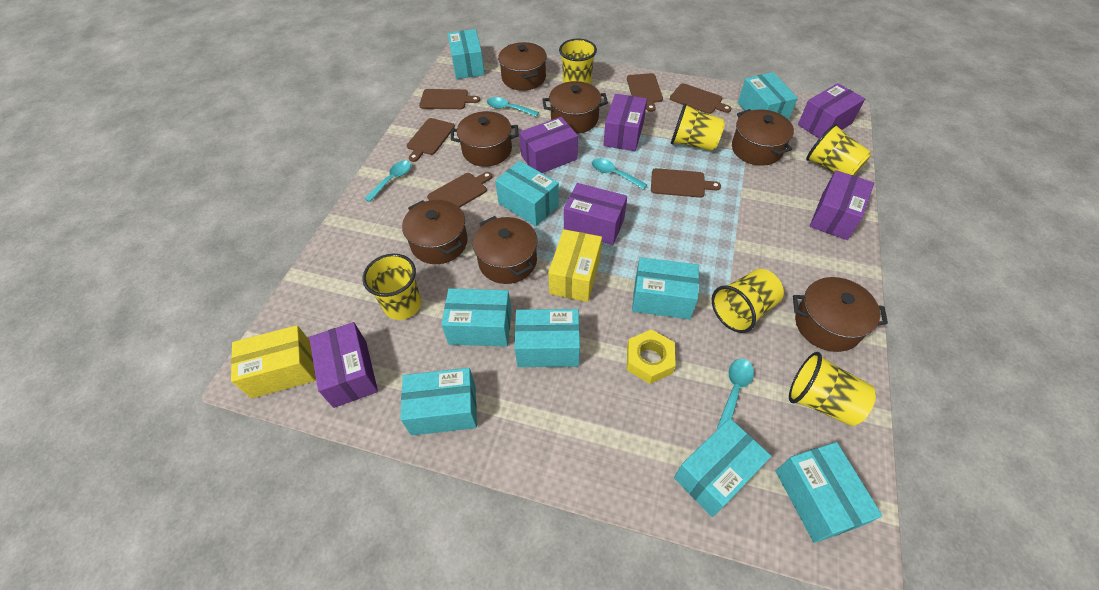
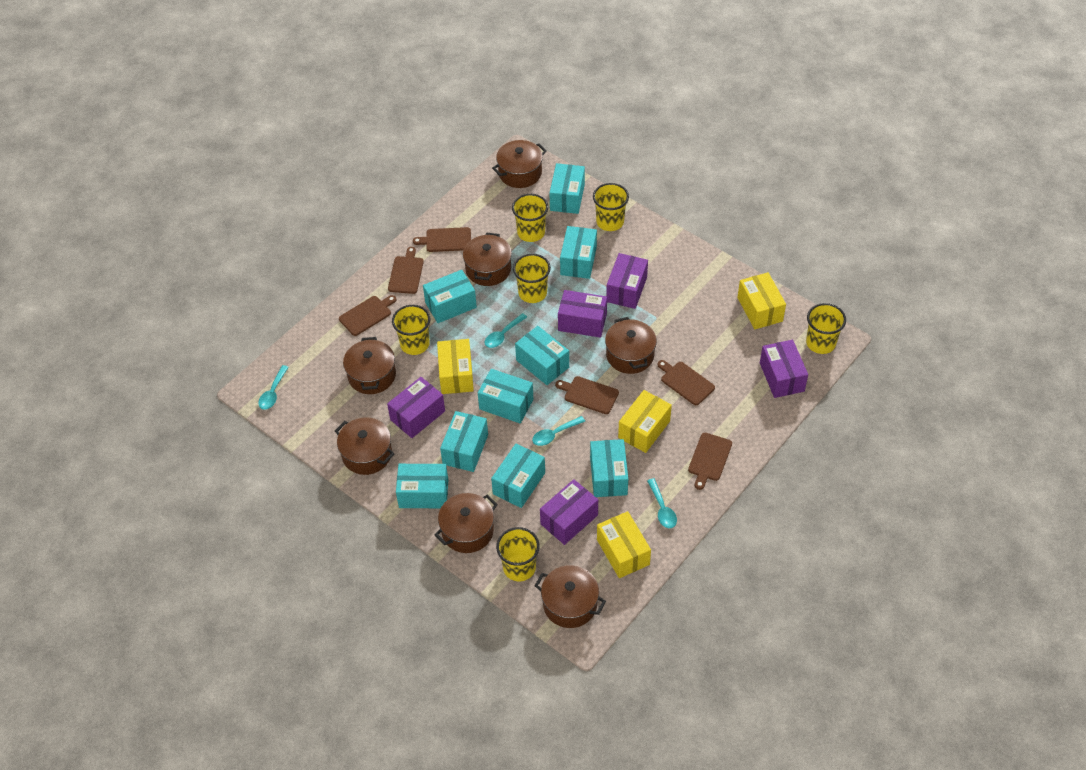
purple box: 6 -> 5
yellow box: 2 -> 4
yellow nut: 1 -> 0

